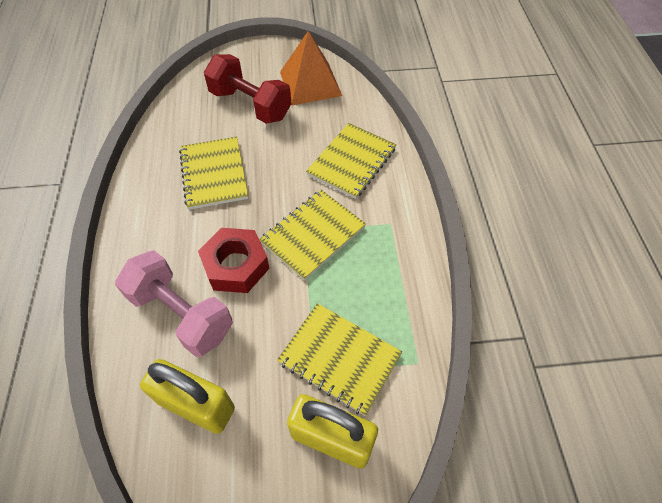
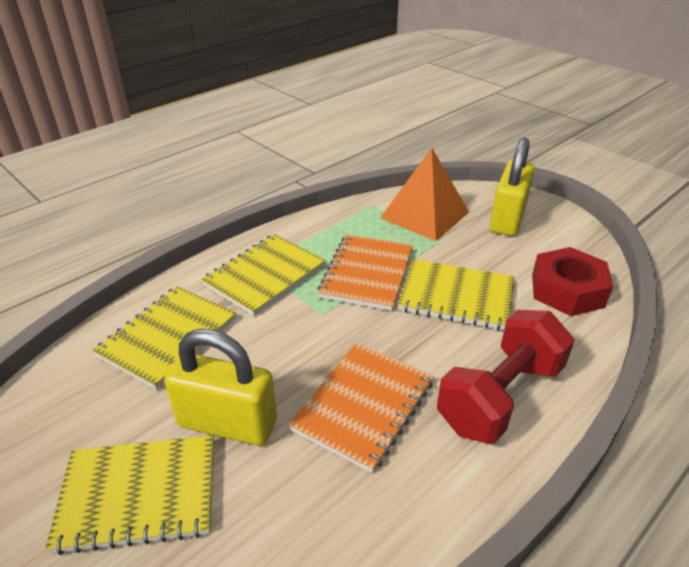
orange notebook: 0 -> 2
pink dumbbell: 1 -> 0

